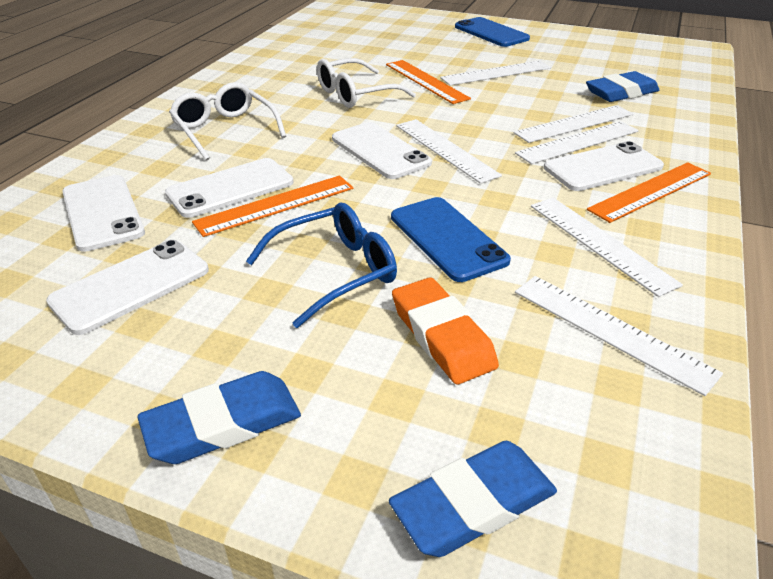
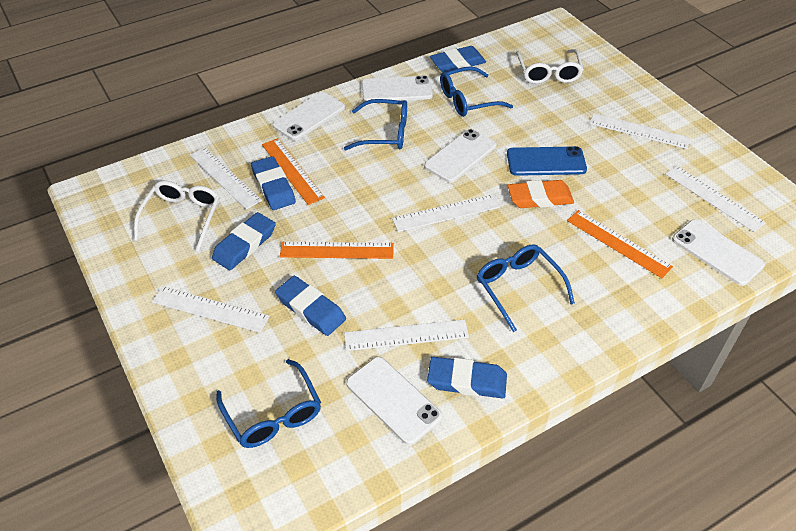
blue eraser: 3 -> 5
blue glasses: 1 -> 4
blue phone: 2 -> 1

